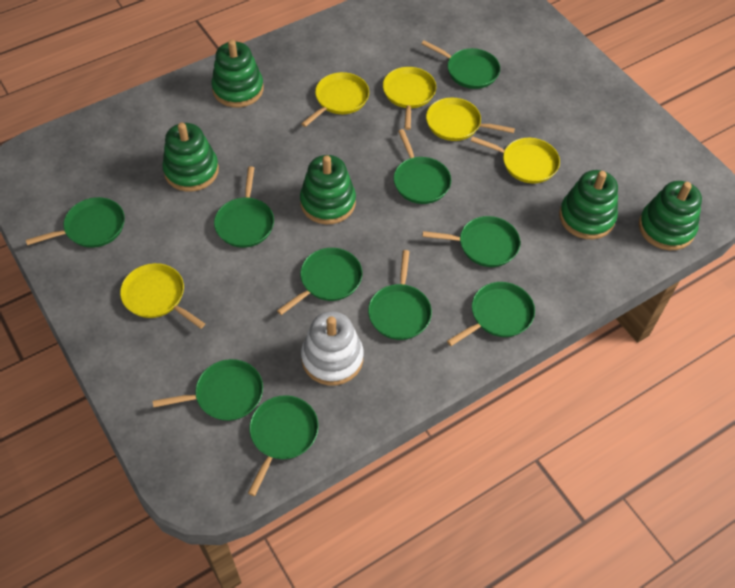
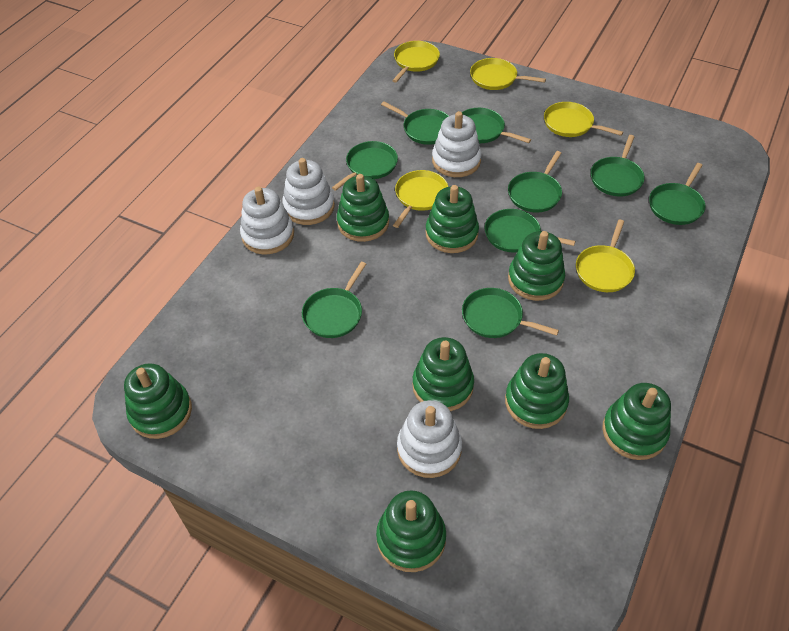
green pan: 10 -> 9
green stacking toy: 5 -> 8
white stacking toy: 1 -> 4

